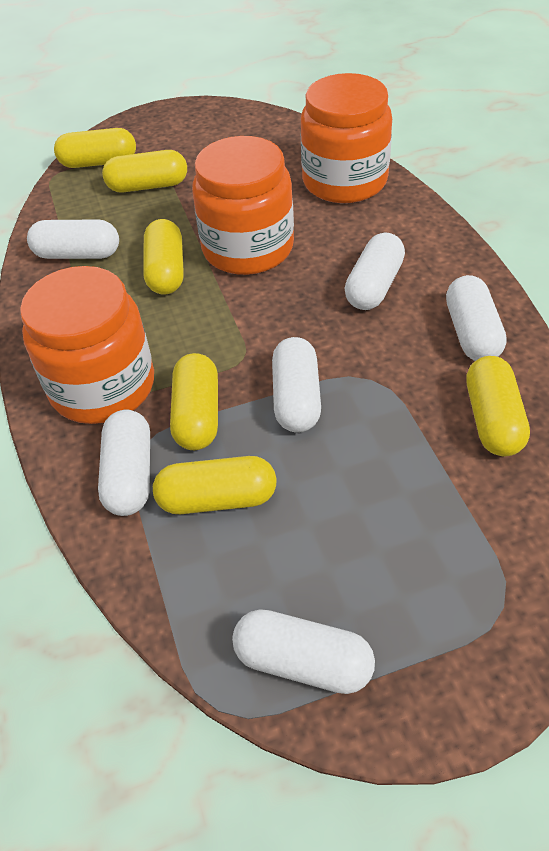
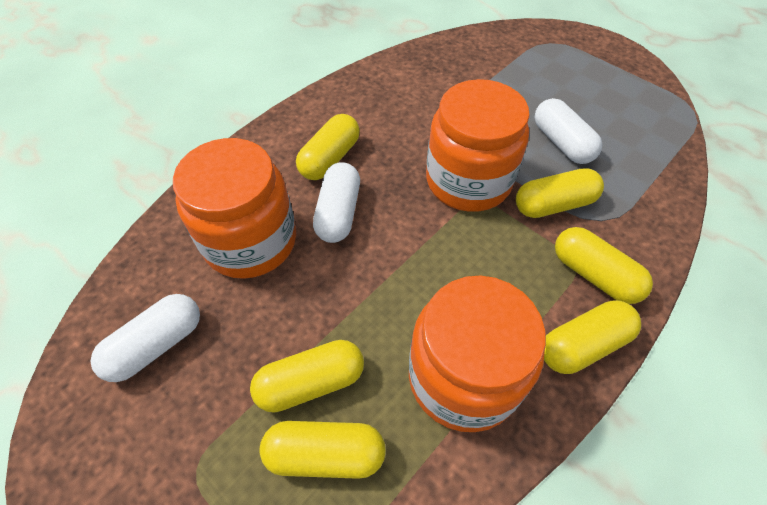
white capsule: 6 -> 3

